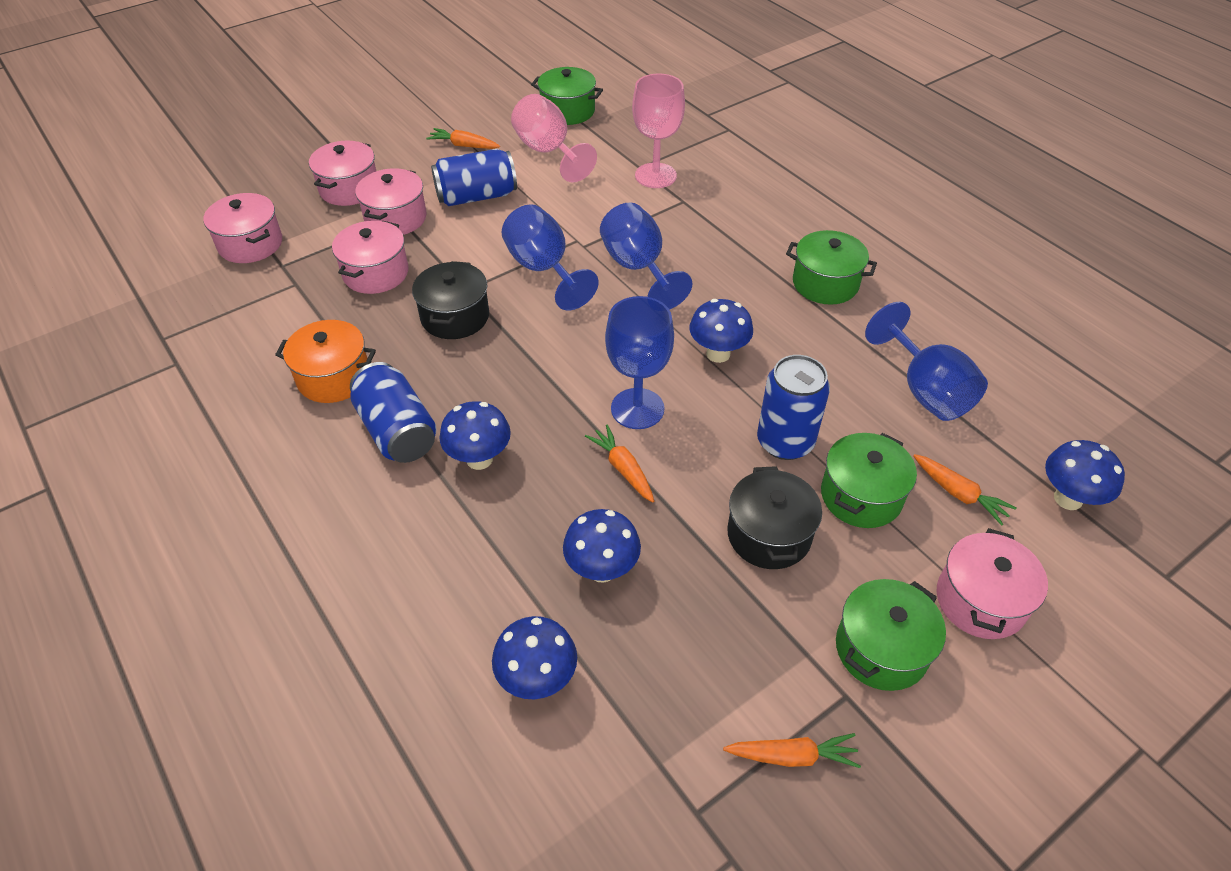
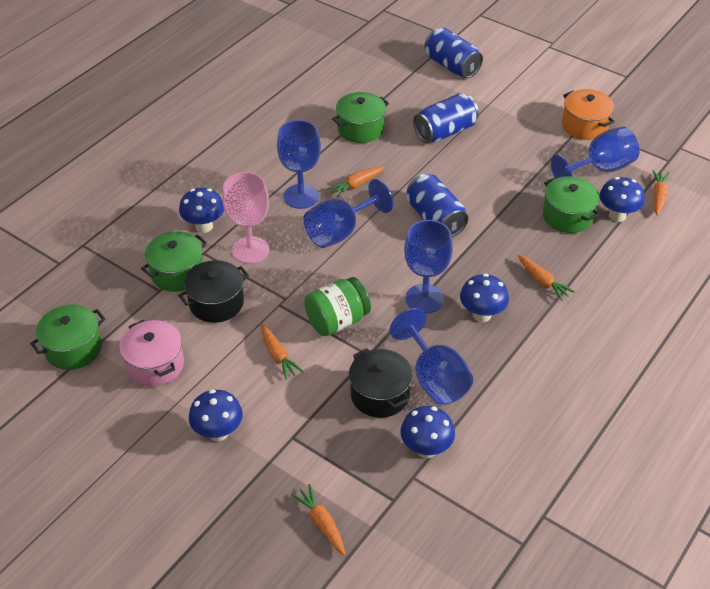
blue goblet: 4 -> 5
green jar: 0 -> 1
orange carrot: 4 -> 5
pink goblet: 2 -> 1
pink pot: 5 -> 1

